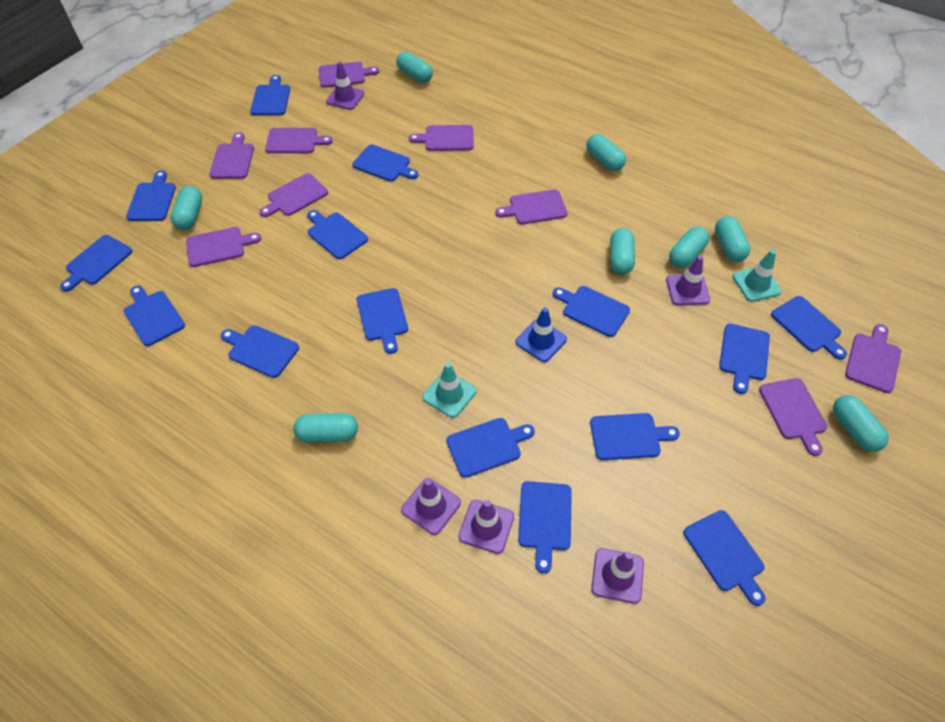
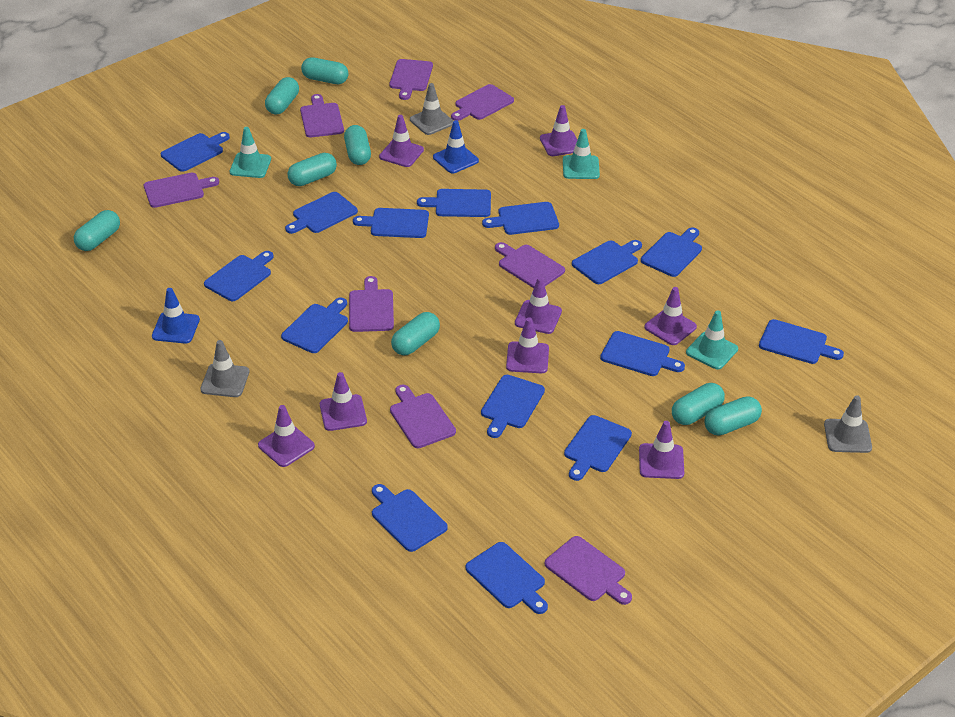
blue traffic cone: 1 -> 2
grey traffic cone: 0 -> 3
purple cutting board: 9 -> 8
purple traffic cone: 5 -> 8
turquoise traffic cone: 2 -> 3

